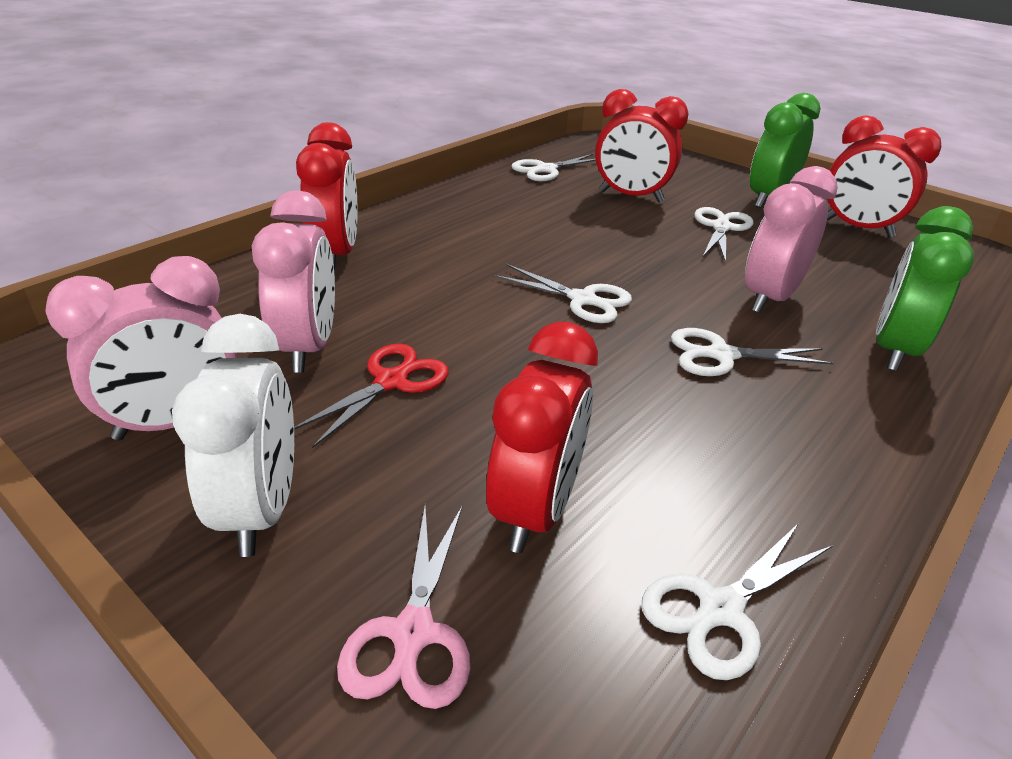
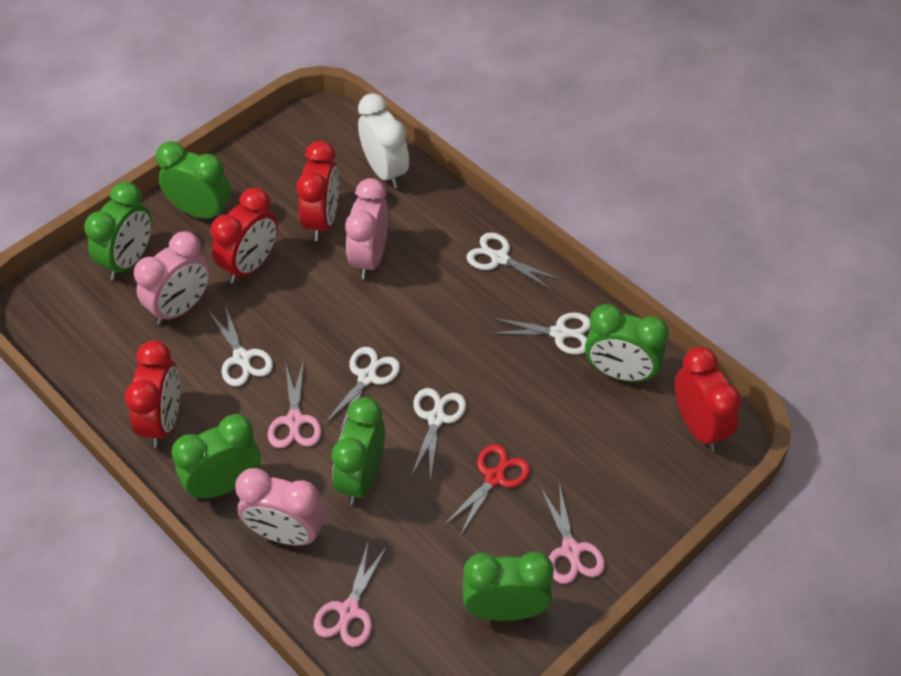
green clock: 2 -> 6
pink scissors: 1 -> 3

